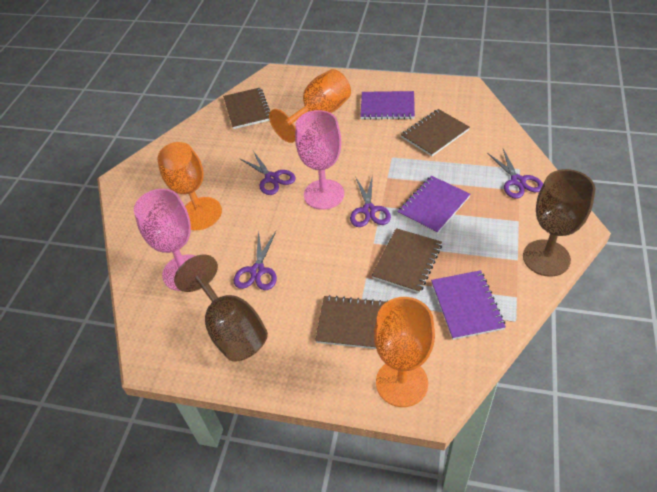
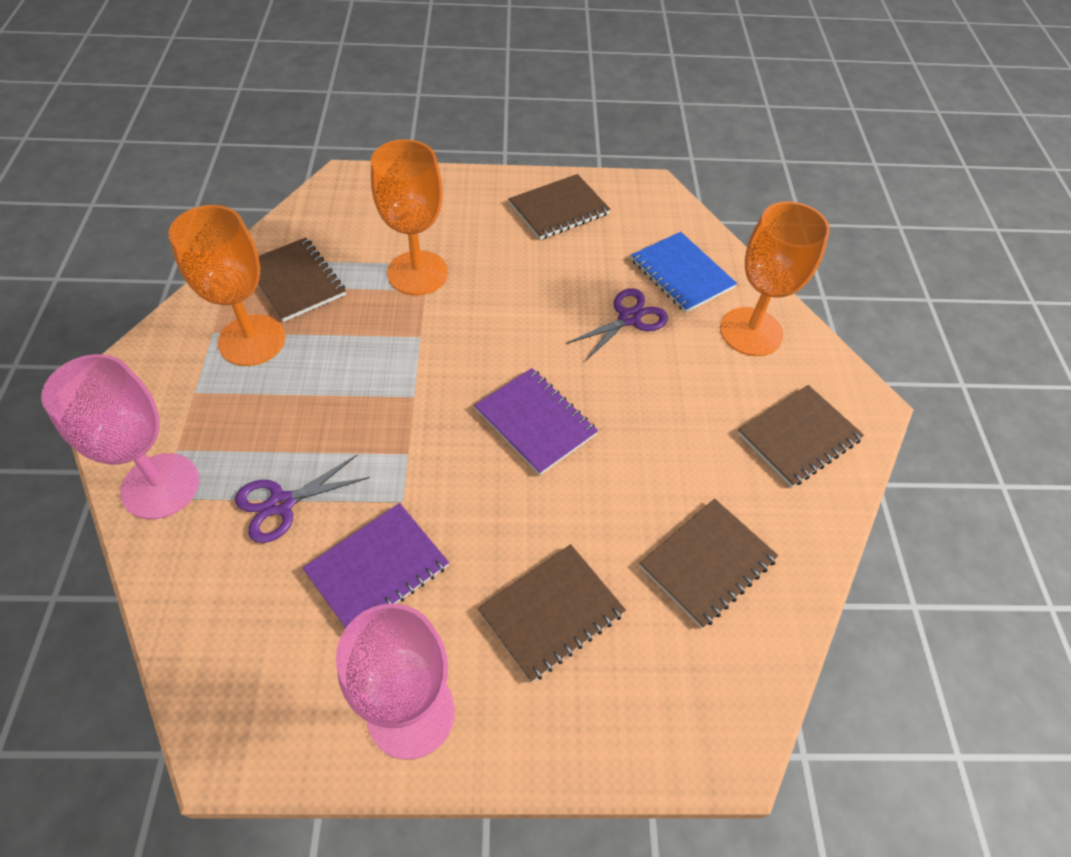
blue notebook: 0 -> 1
brown goblet: 2 -> 0
brown notebook: 4 -> 5
purple notebook: 3 -> 2
purple scissors: 4 -> 2

